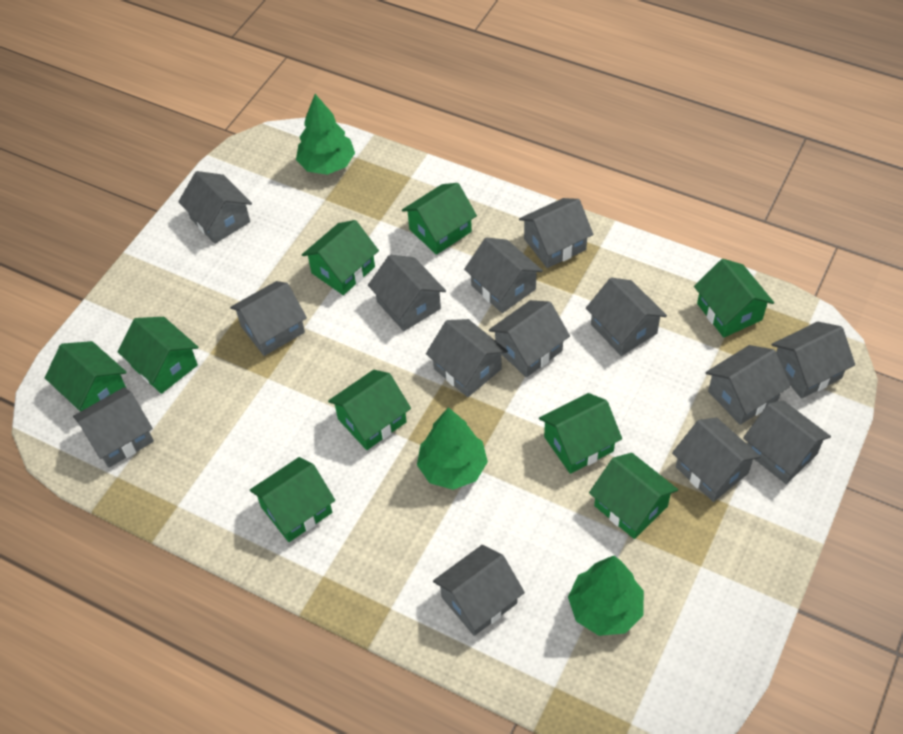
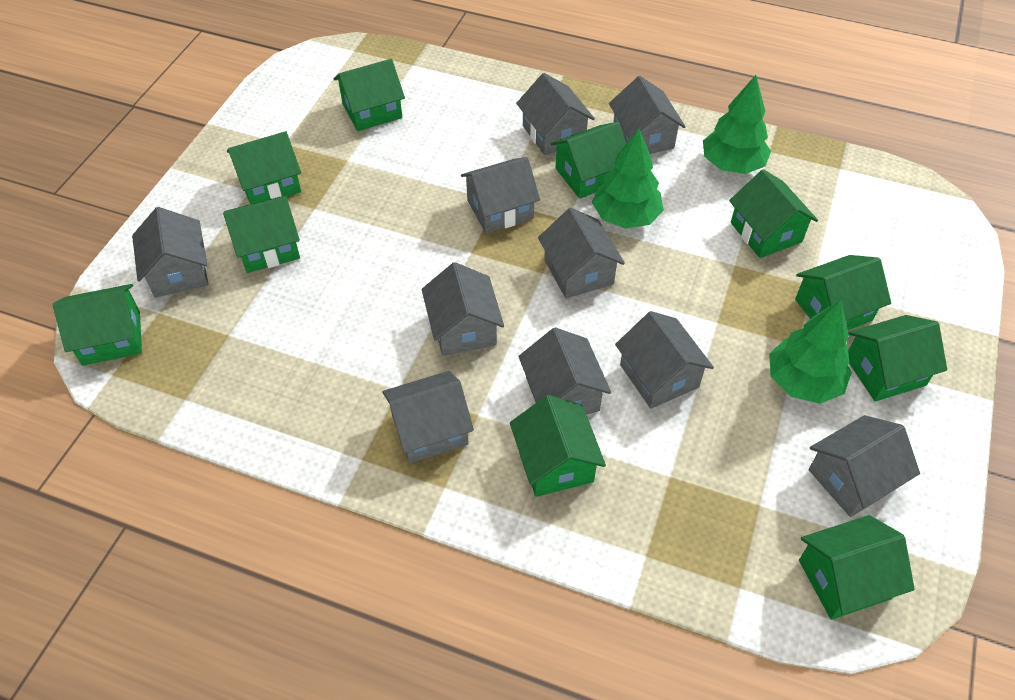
green house: 9 -> 10
grey house: 14 -> 10

